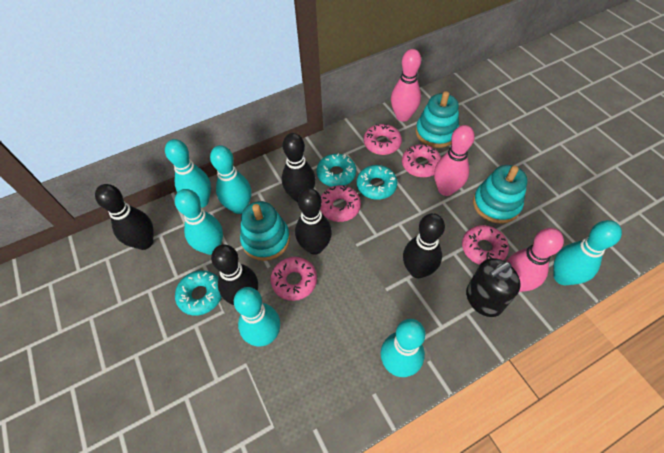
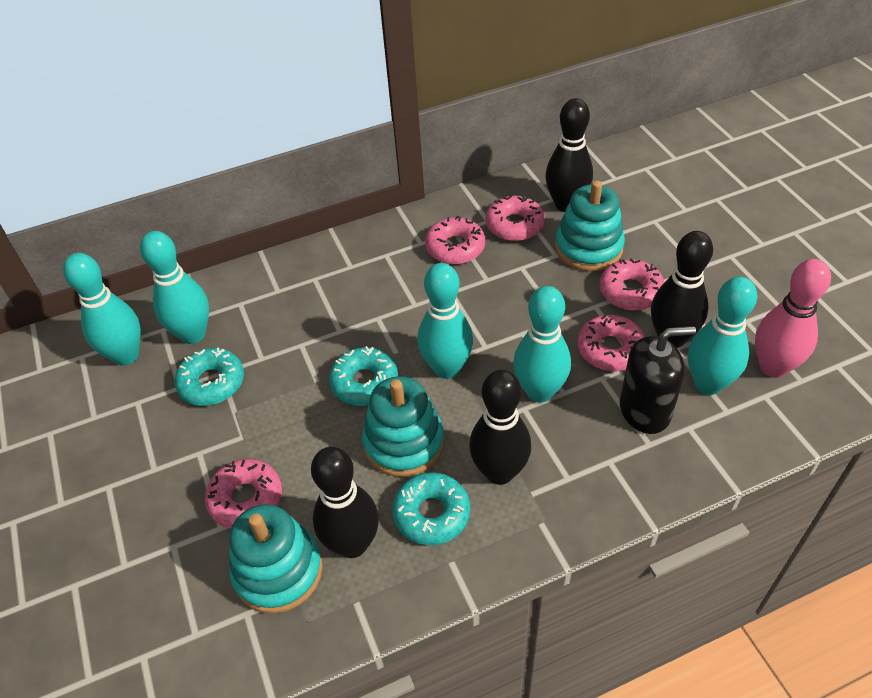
black bowling pin: 5 -> 4
pink bowling pin: 3 -> 1
turquoise bowling pin: 6 -> 5

